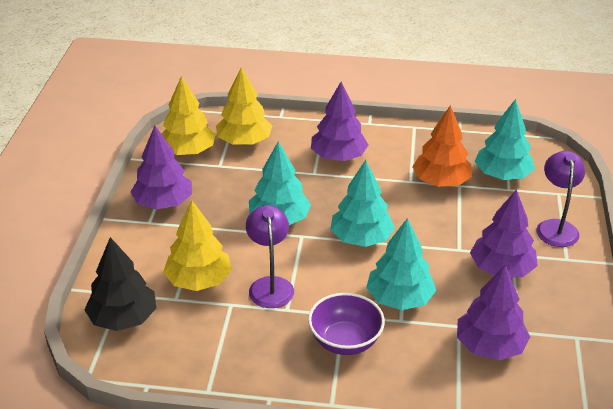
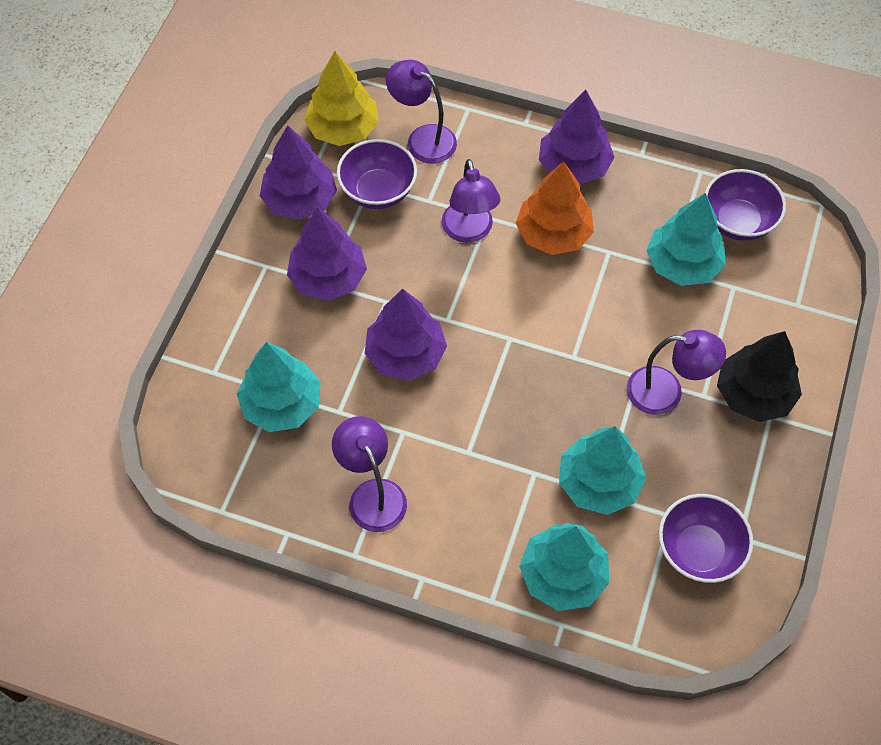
purple bowl: 1 -> 3
purple lamp: 2 -> 4
yellow tree: 3 -> 1

